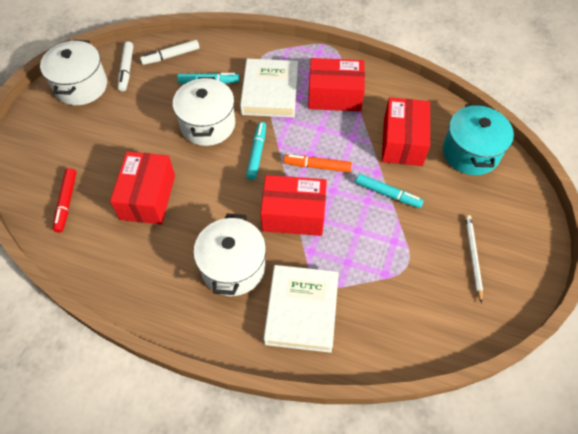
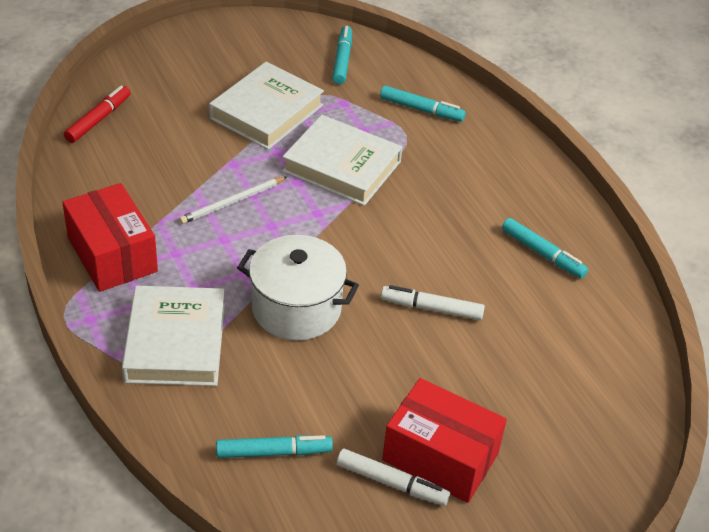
orange marker: 1 -> 0
red box: 4 -> 2
turquoise marker: 3 -> 4
turquoise pot: 1 -> 0
white book: 2 -> 3
white pot: 3 -> 1

